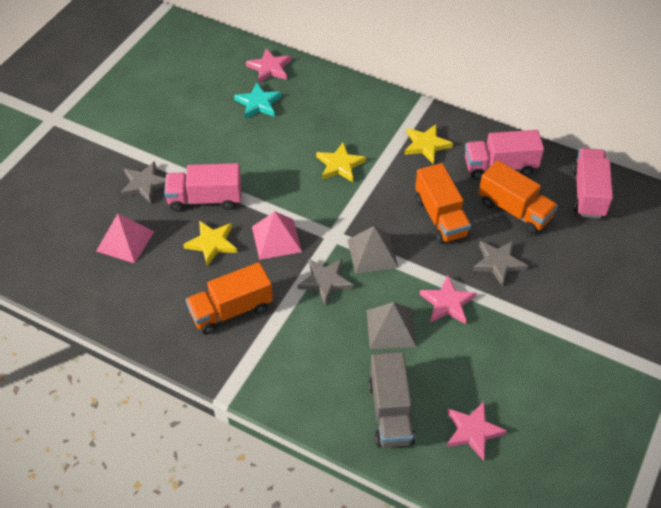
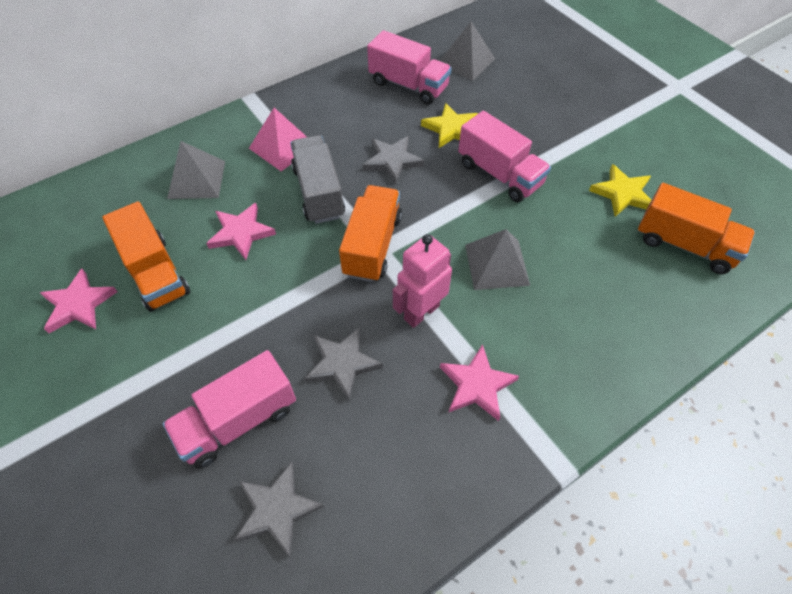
grey pyramid: 2 -> 3
pink pyramid: 2 -> 1
pink robot: 0 -> 1
turquoise star: 1 -> 0
yellow star: 3 -> 2

